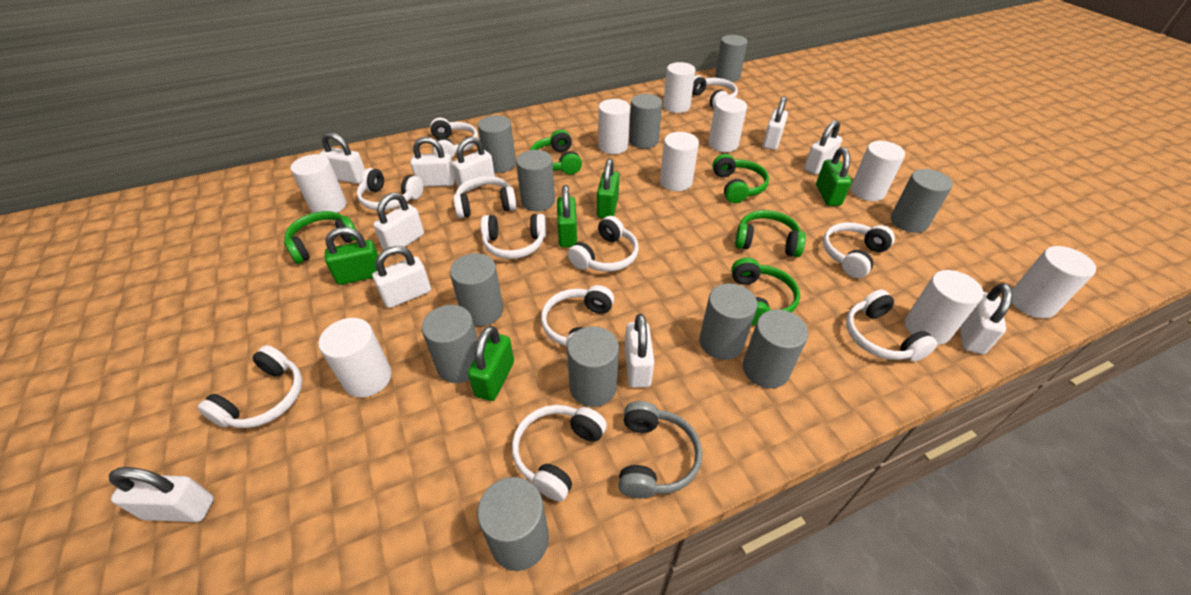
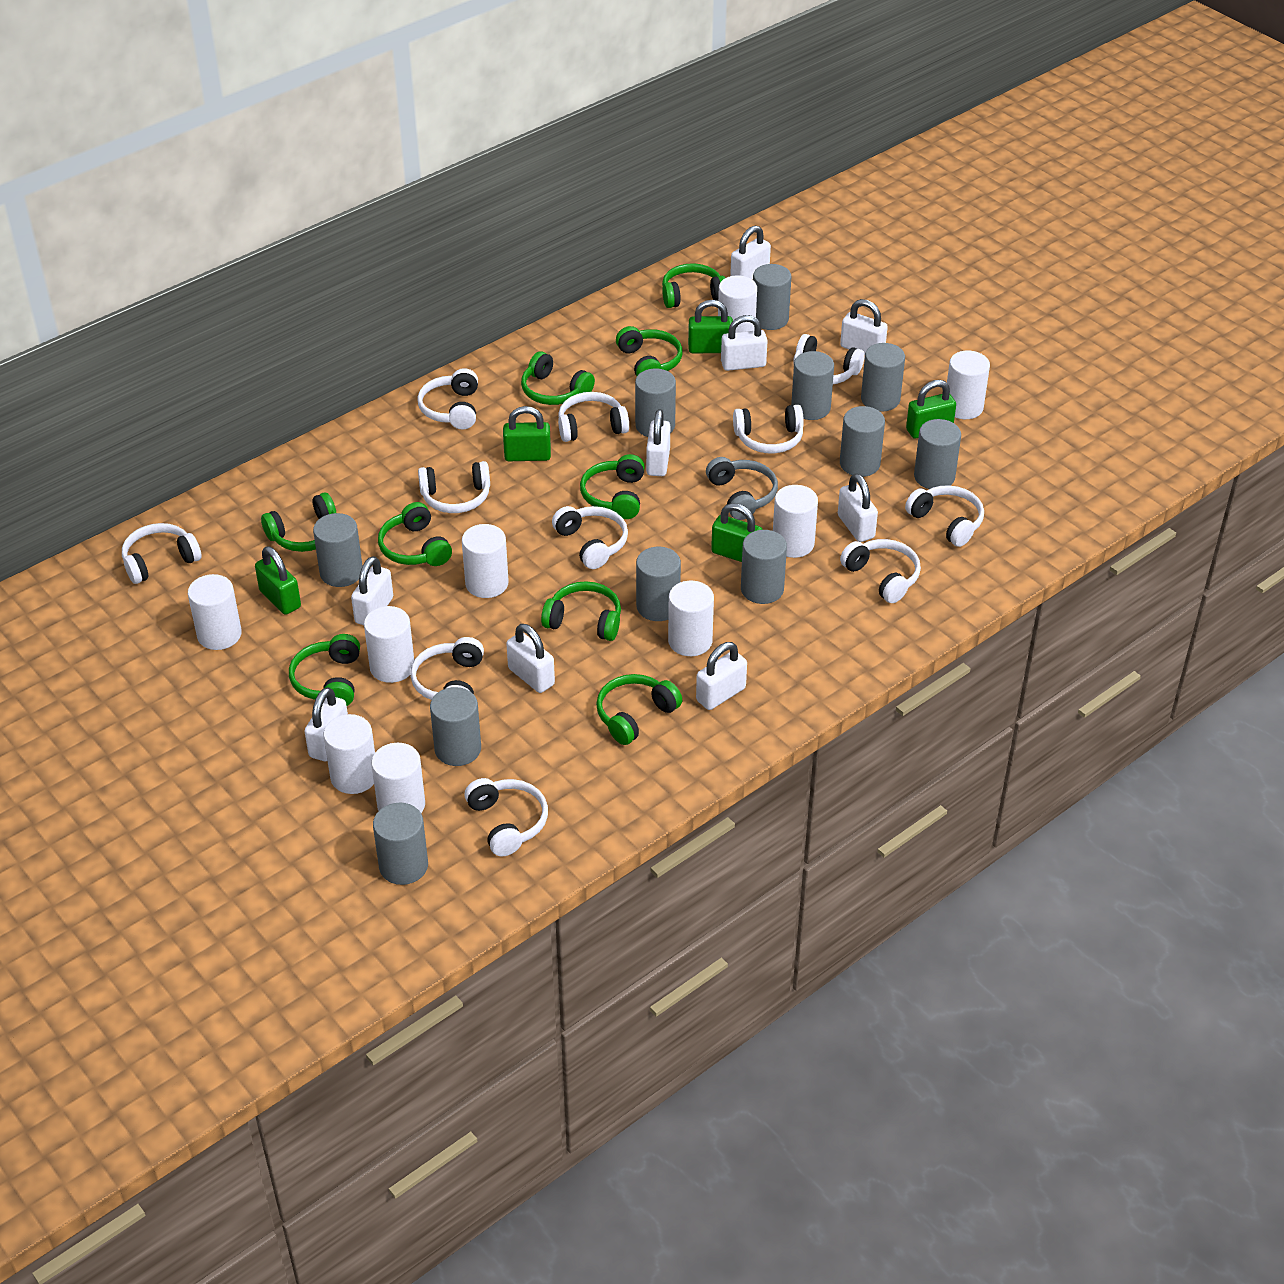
green headphones: 5 -> 9
white padlock: 10 -> 9

